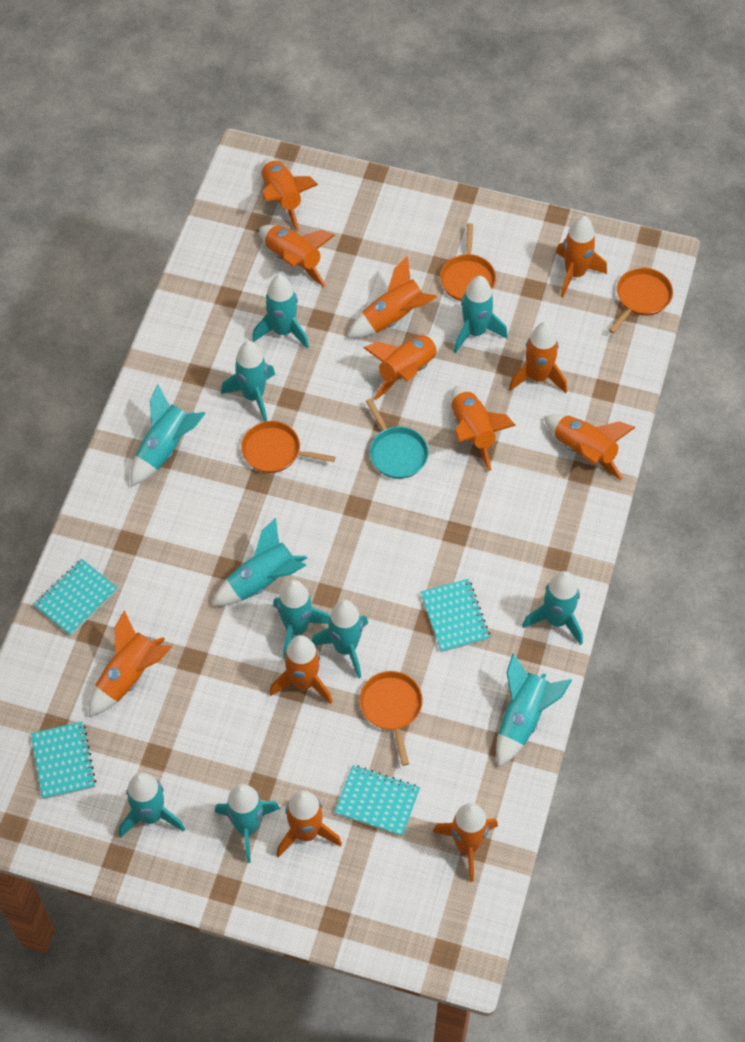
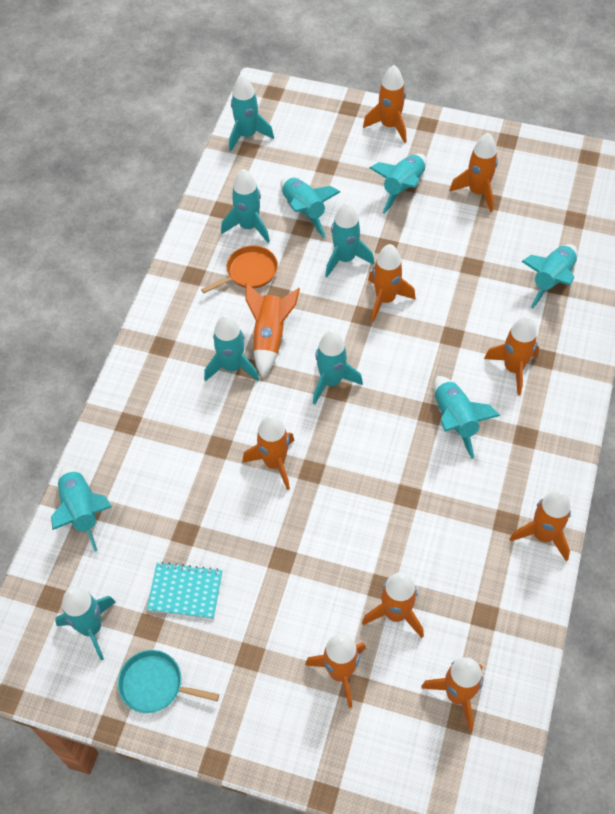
orange pan: 4 -> 1
orange rocket: 12 -> 10
turquoise notebook: 4 -> 1

